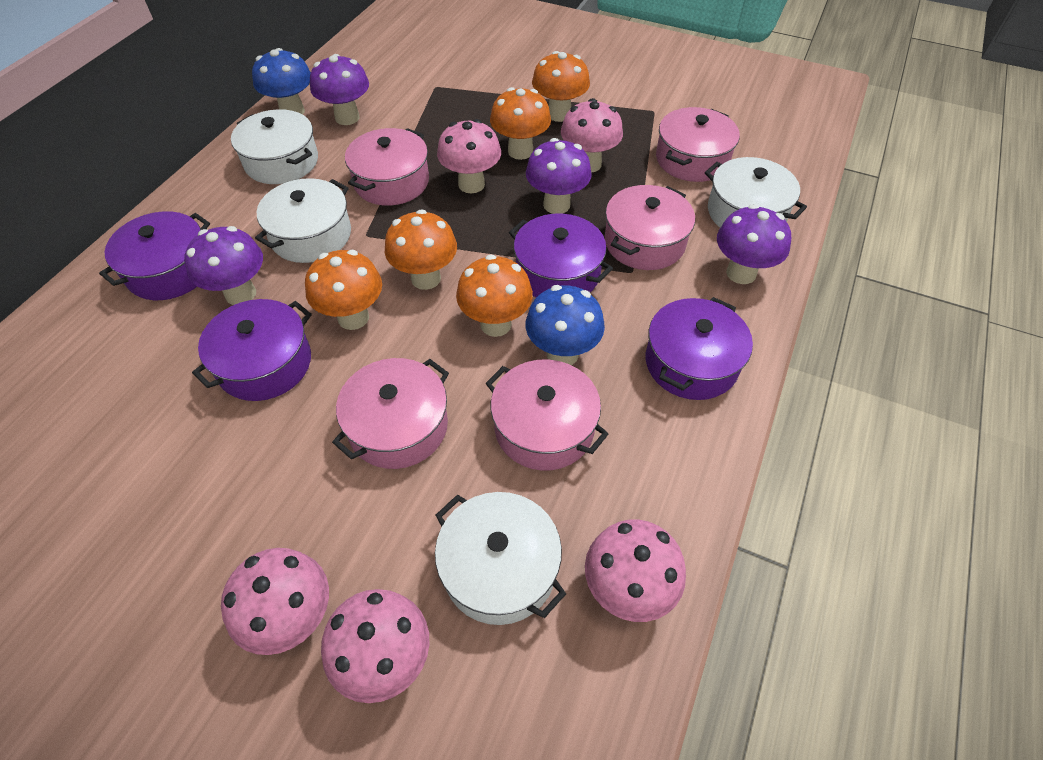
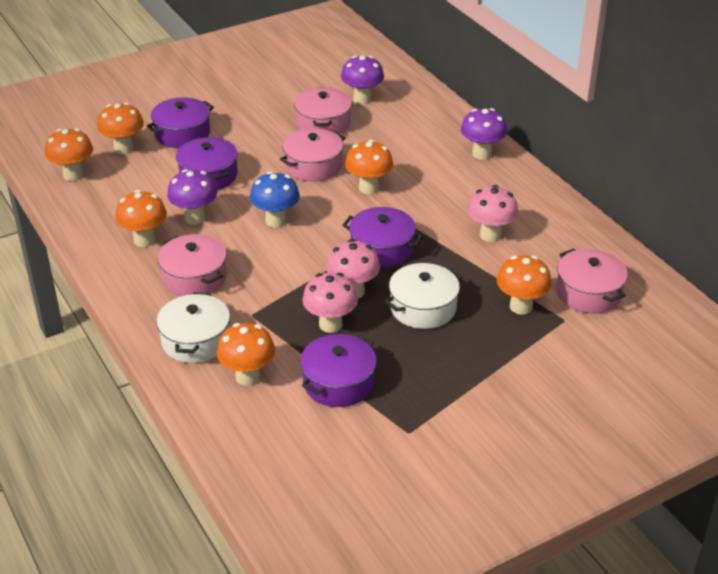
blue mushroom: 2 -> 1
orange mushroom: 5 -> 6
pink mushroom: 5 -> 3
pink pot: 5 -> 4
purple mushroom: 4 -> 3
white pot: 4 -> 2

